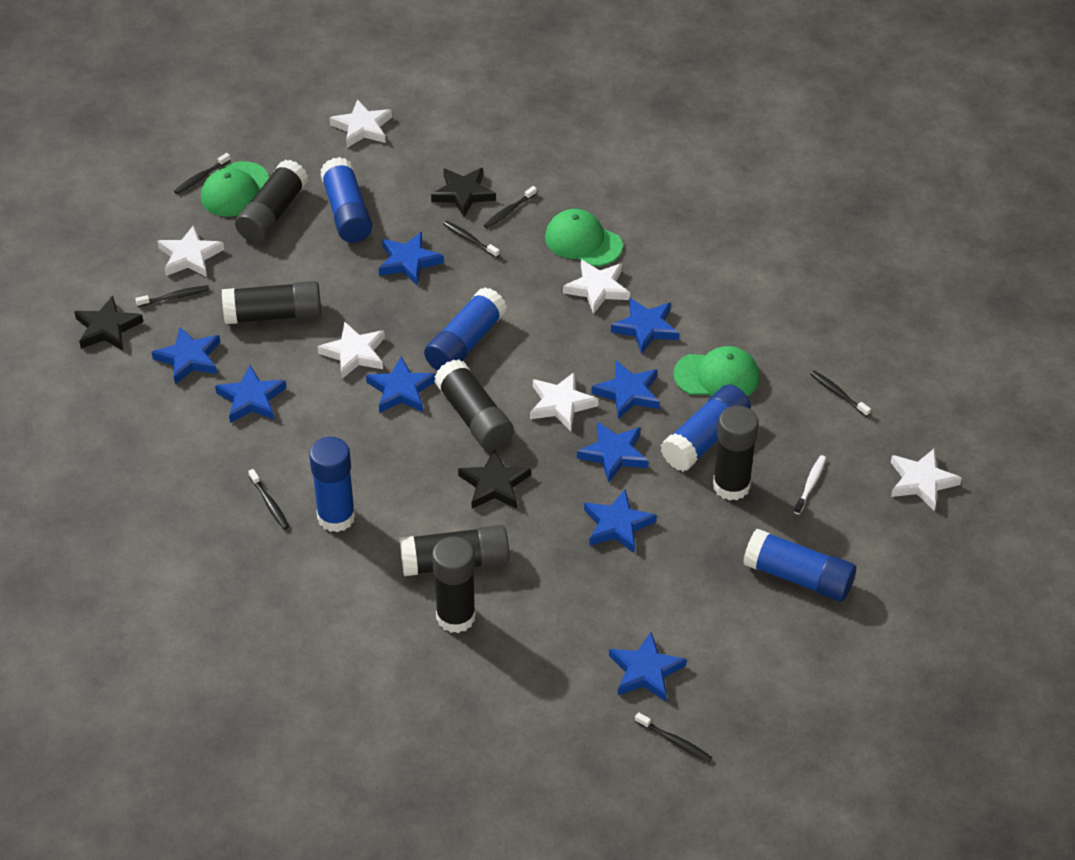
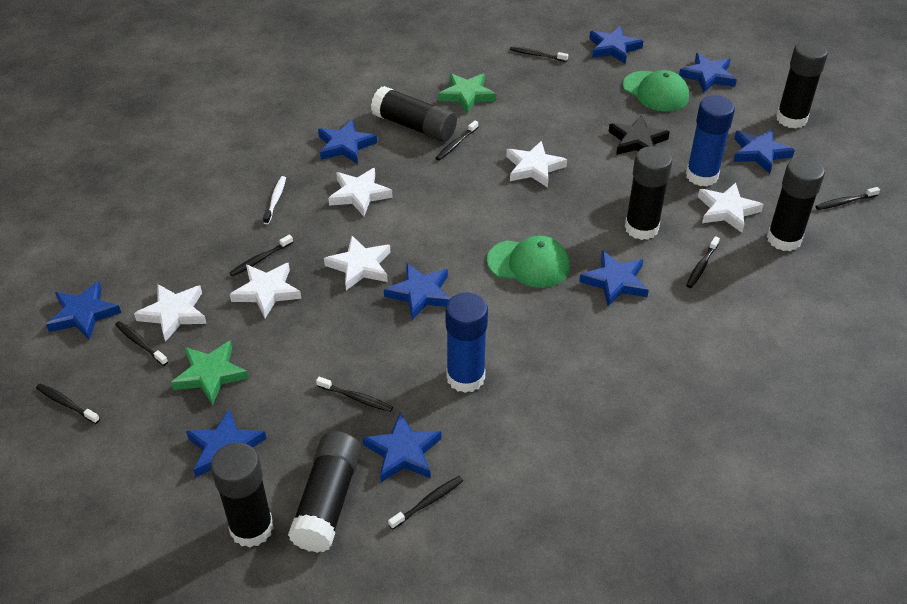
black star: 3 -> 1
black toothbrush: 7 -> 9
blue glue stick: 5 -> 2
green cap: 3 -> 2
green star: 0 -> 2

